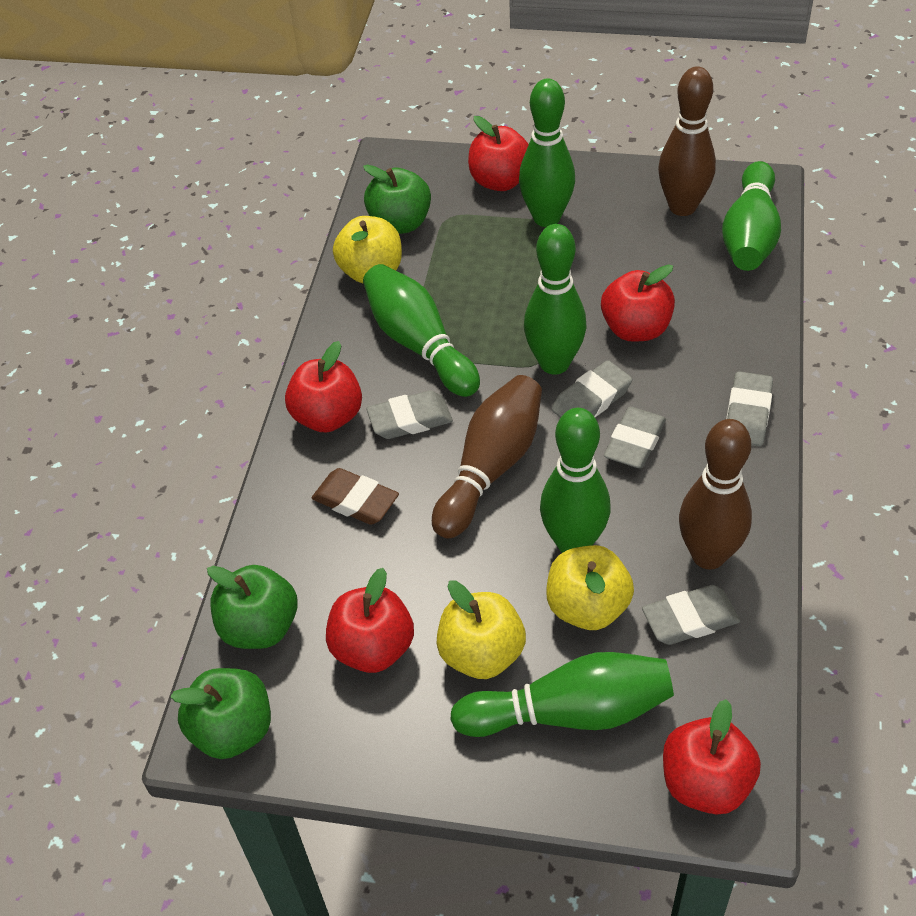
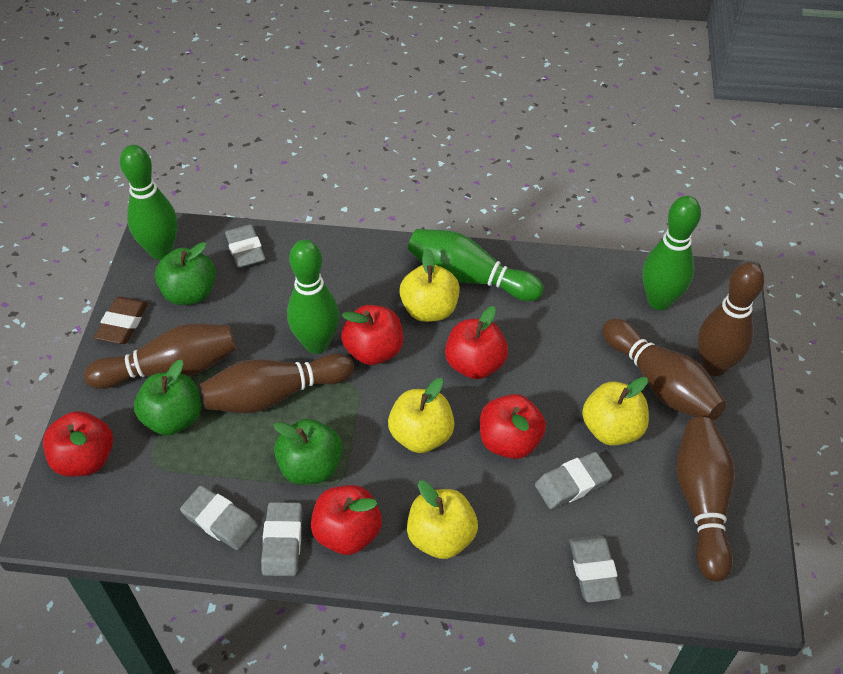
brown bowling pin: 3 -> 5
green bowling pin: 6 -> 4
yellow apple: 3 -> 4

